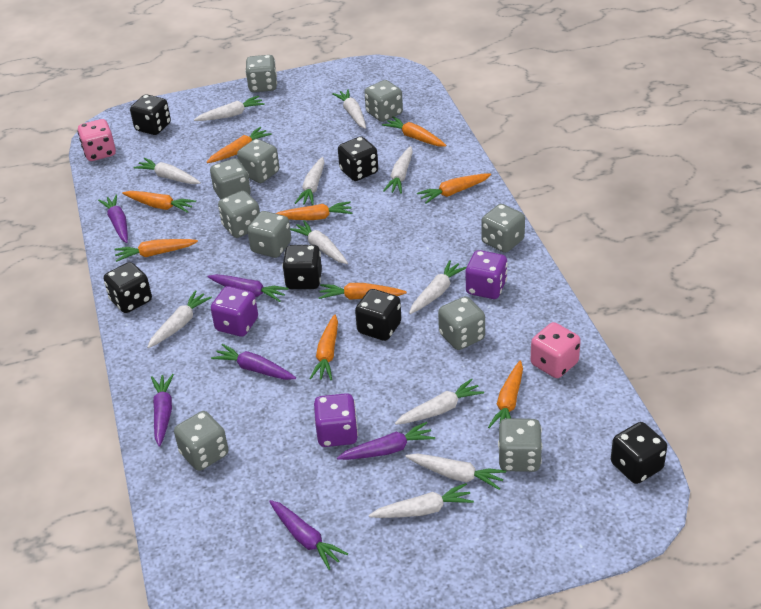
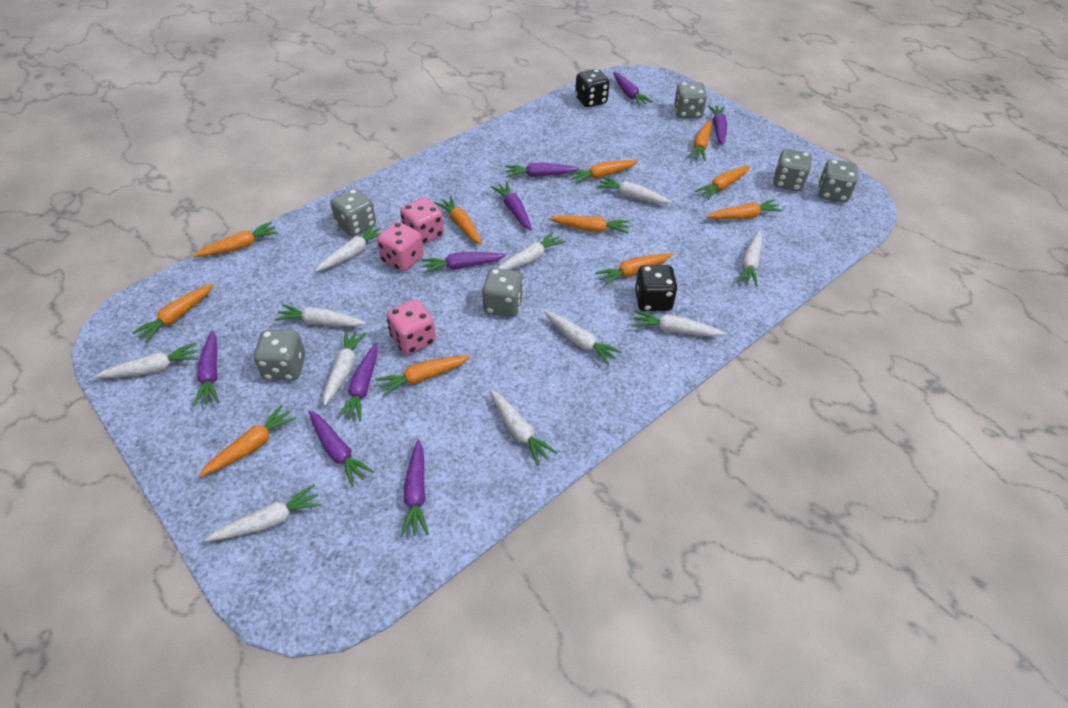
black dice: 6 -> 2
grey dice: 10 -> 6
orange carrot: 9 -> 11
pink dice: 2 -> 3
purple carrot: 6 -> 9
purple dice: 3 -> 0

